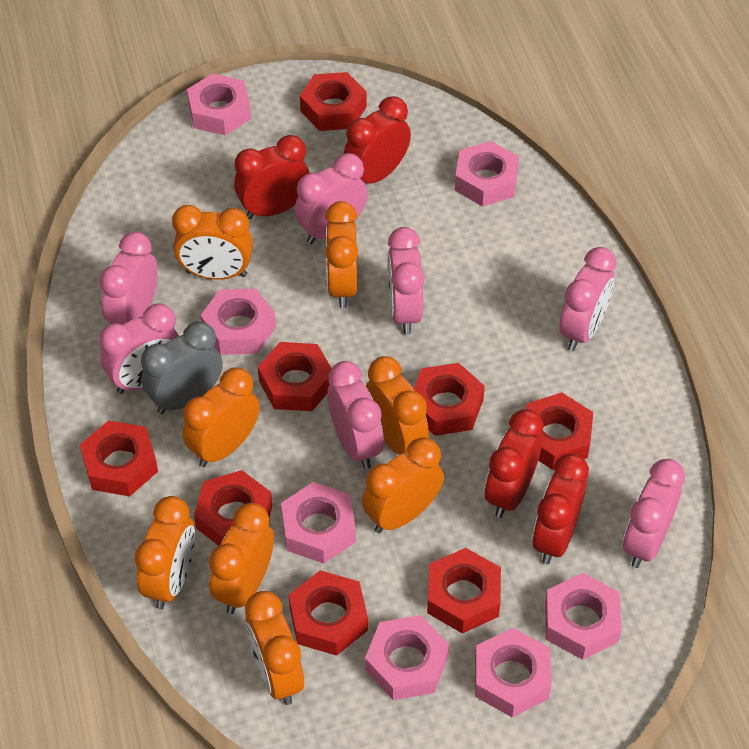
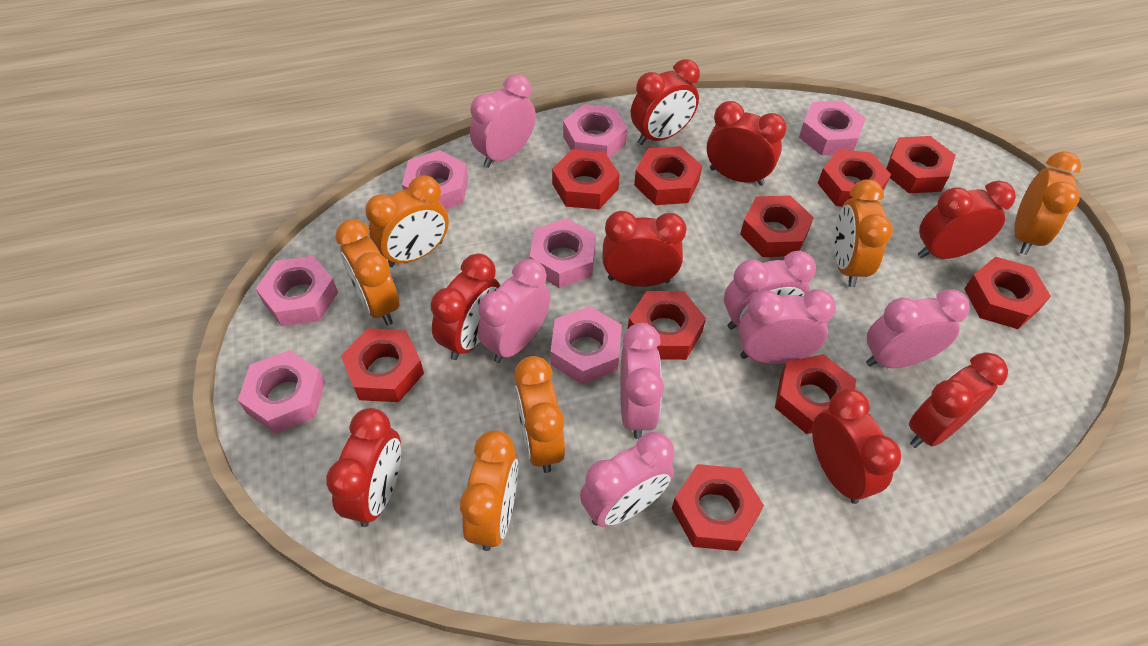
grey clock: 1 -> 0
orange clock: 8 -> 6
red clock: 4 -> 8
red nut: 8 -> 10

